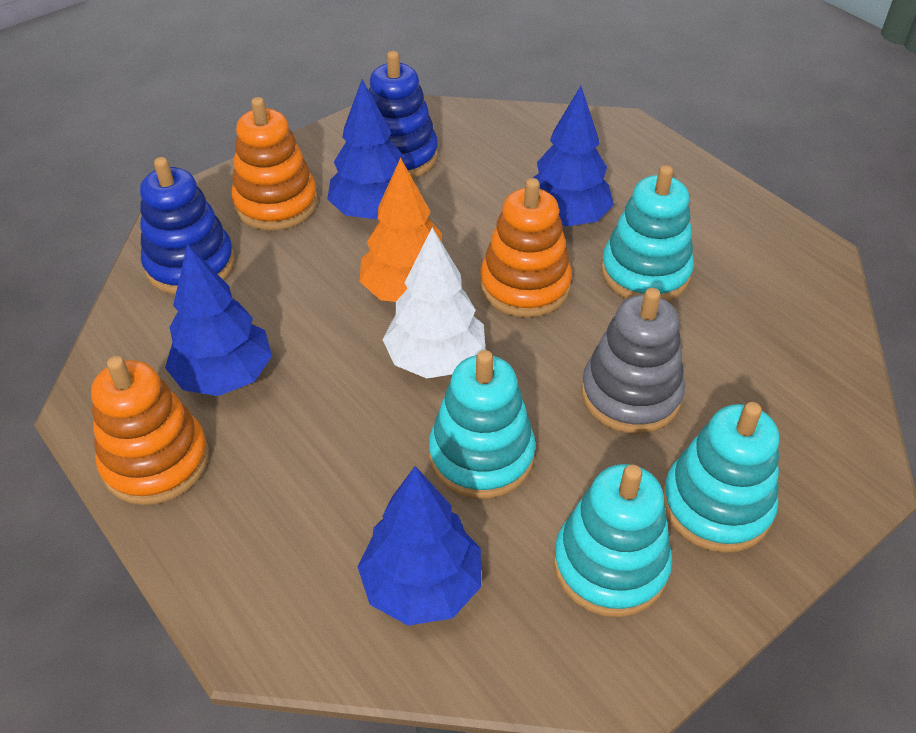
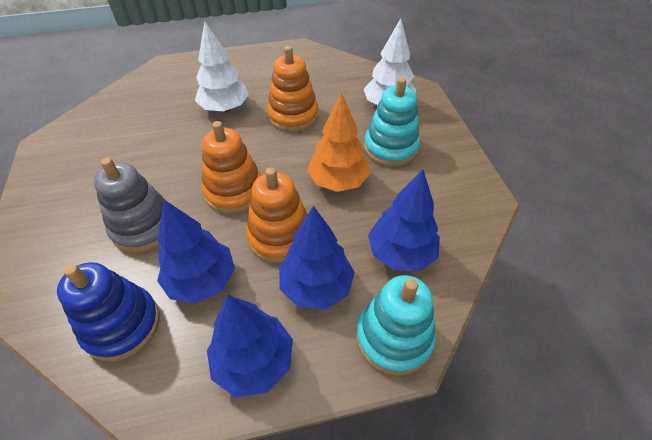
blue stacking toy: 2 -> 1
turquoise stacking toy: 4 -> 2
white tree: 1 -> 2

